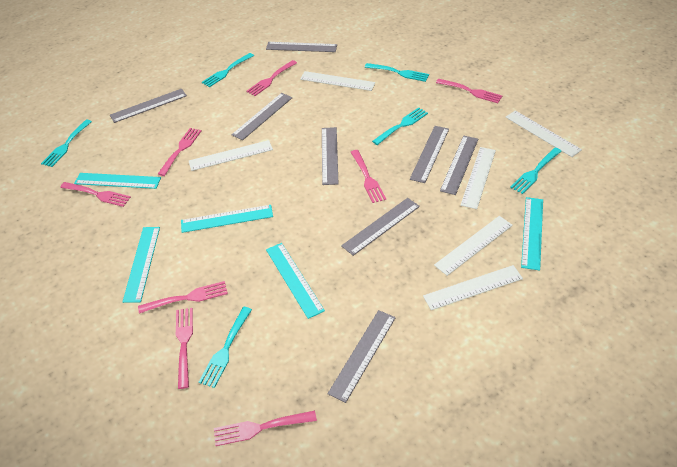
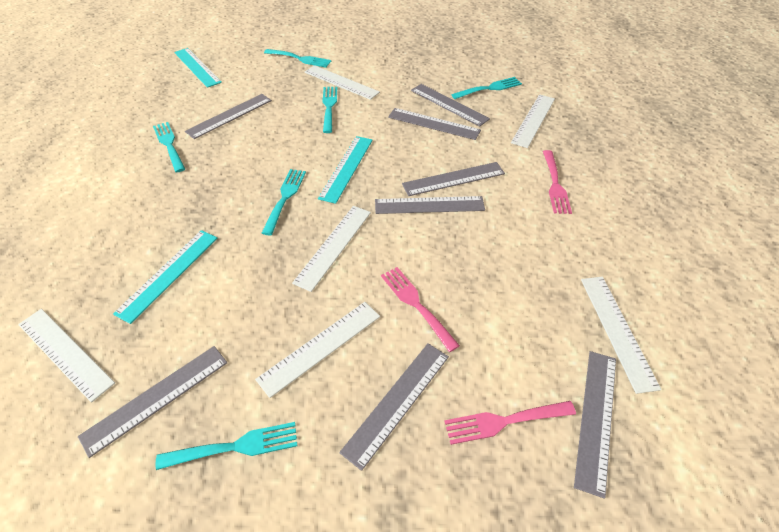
pink fork: 8 -> 3
turquoise ruler: 5 -> 3

